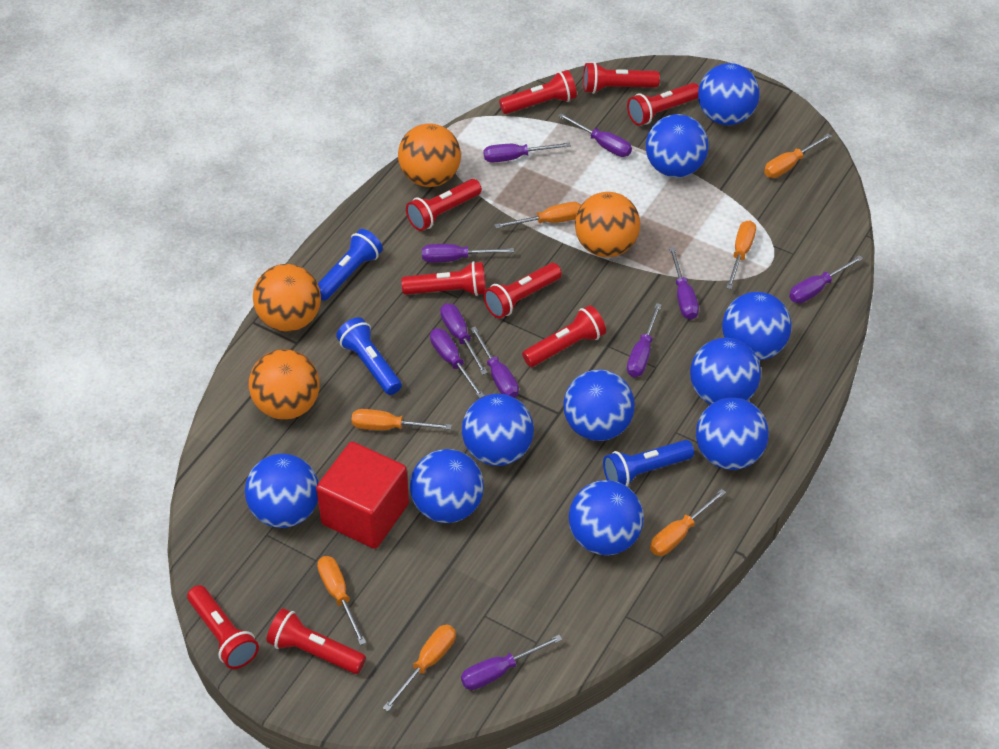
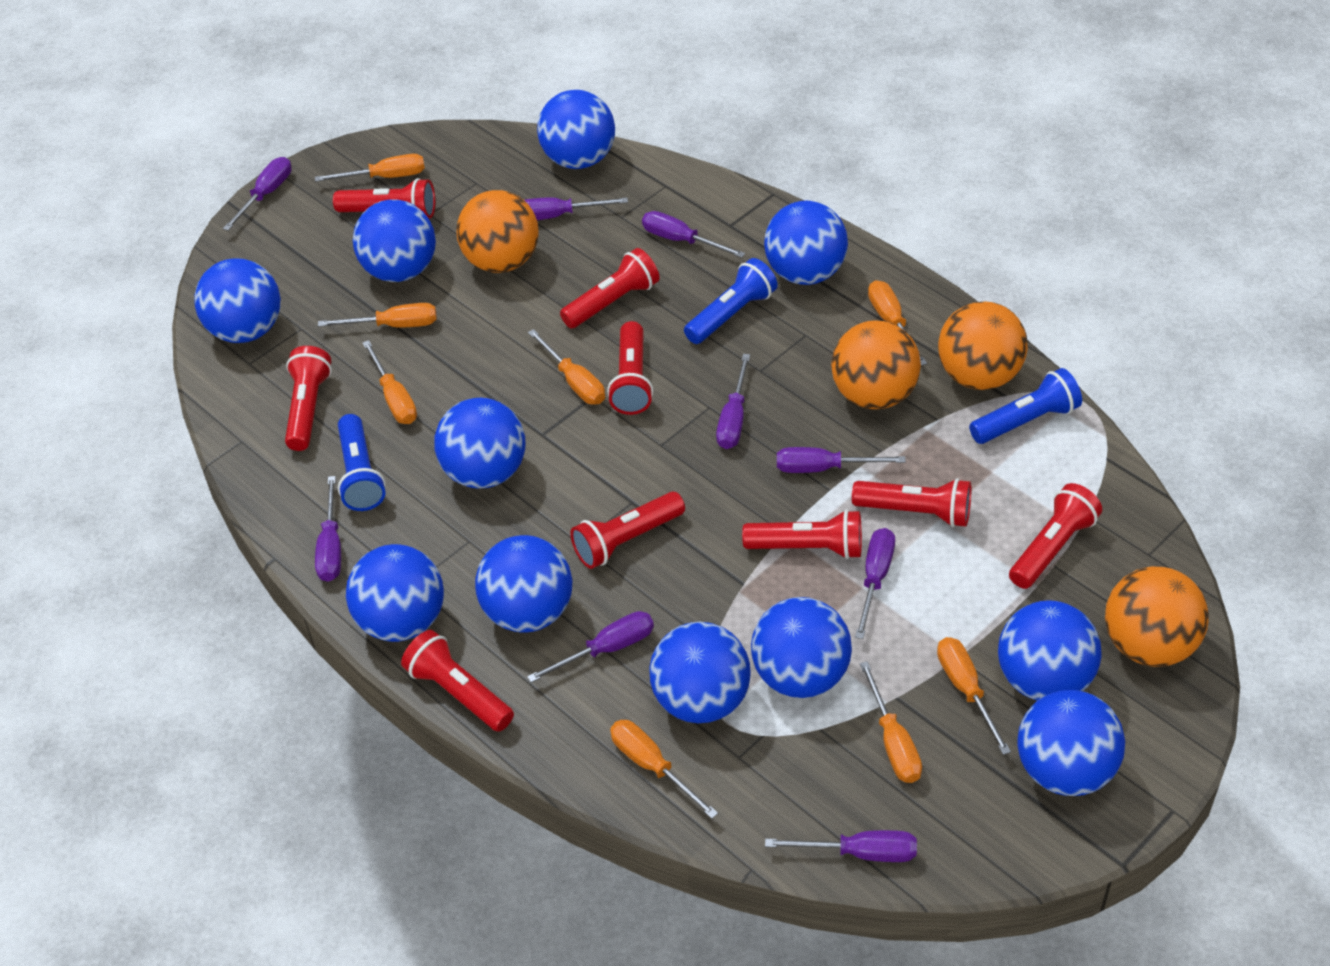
blue ball: 10 -> 11
orange screwdriver: 7 -> 8
purple screwdriver: 10 -> 9
red cube: 1 -> 0

